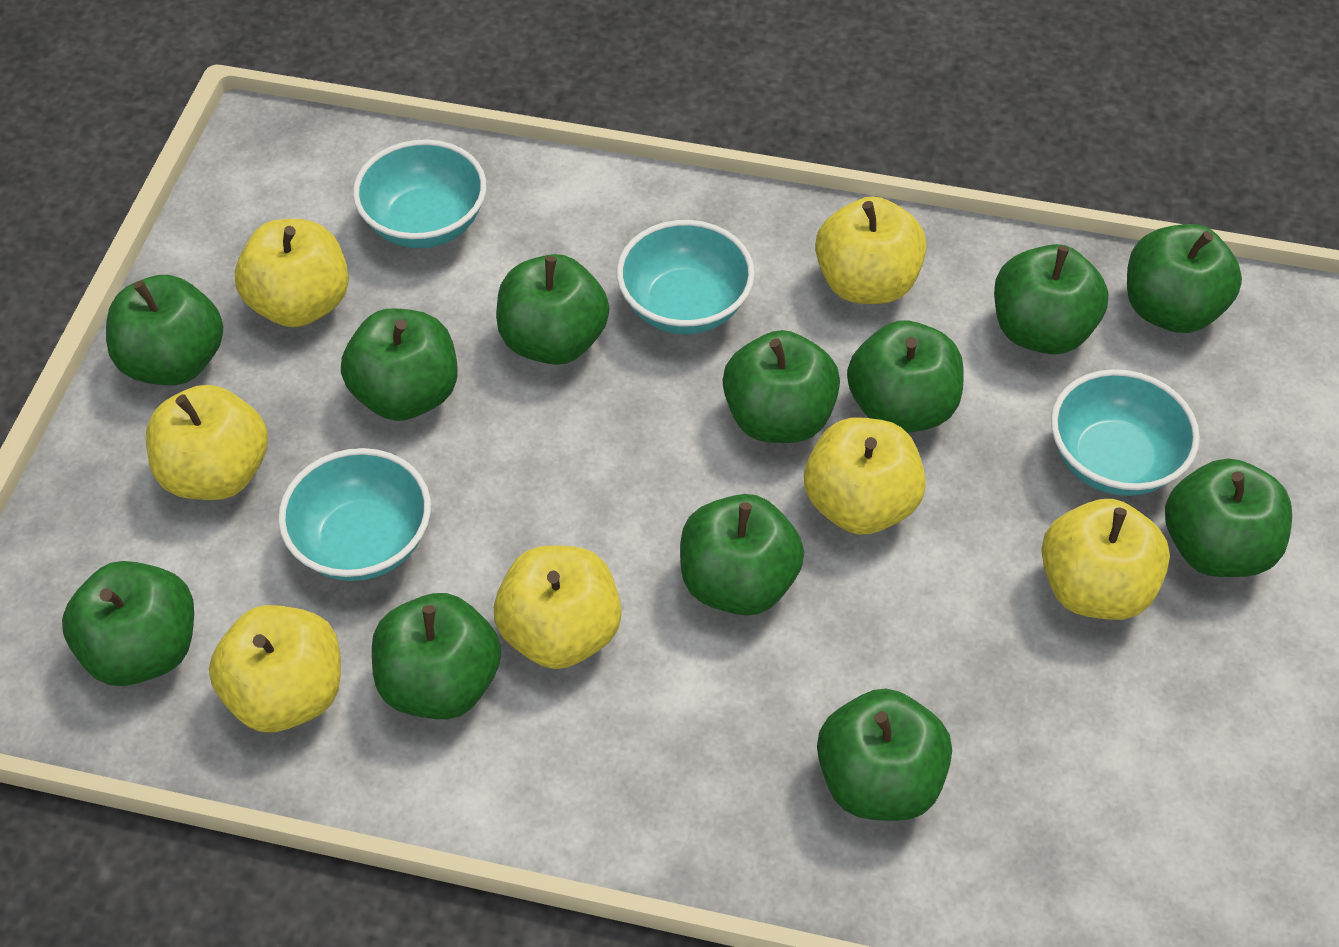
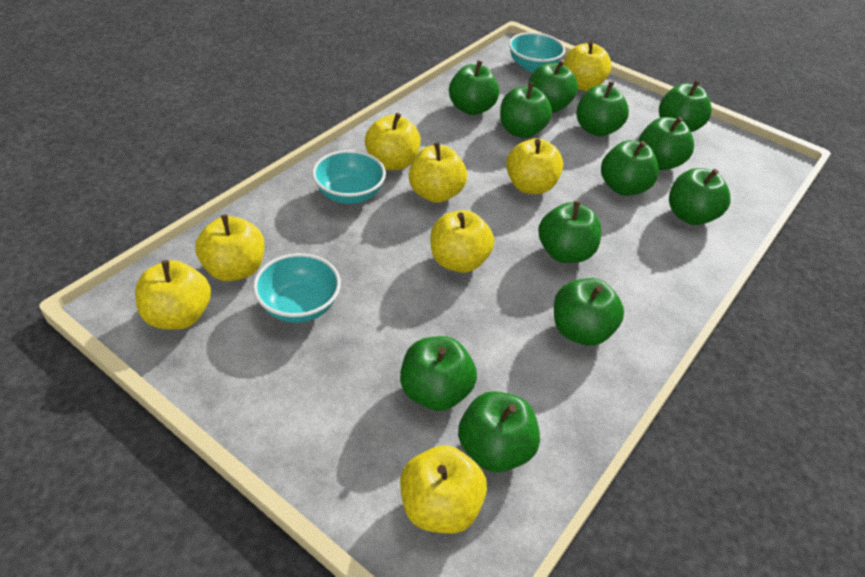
turquoise bowl: 4 -> 3
yellow apple: 7 -> 8

